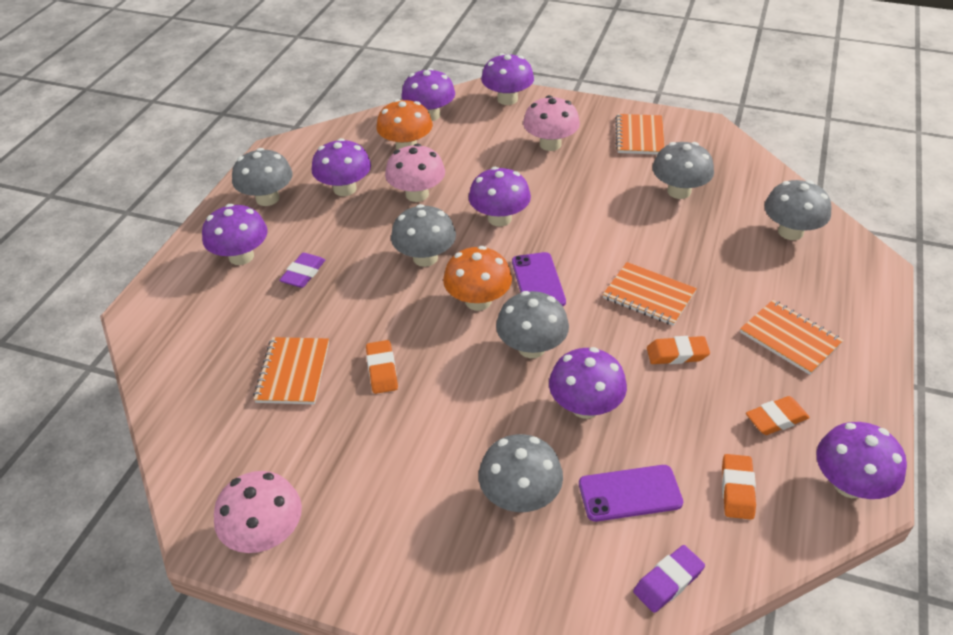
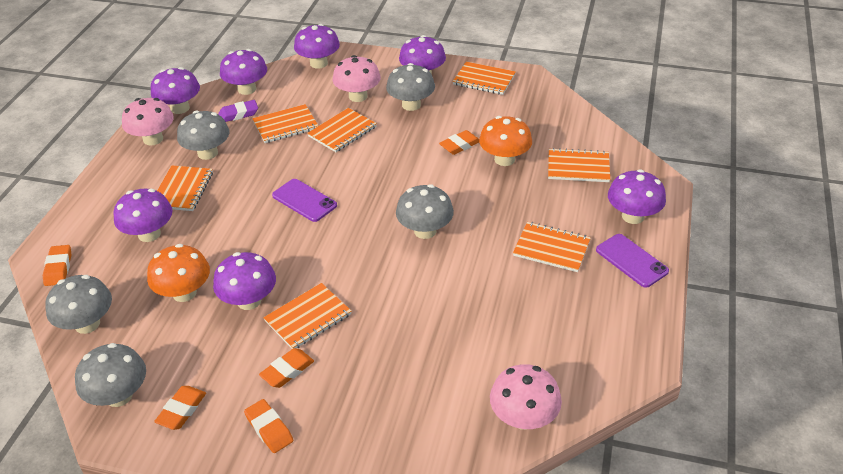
grey mushroom: 6 -> 5
orange eraser: 4 -> 5
orange notebook: 4 -> 7
purple eraser: 2 -> 1

